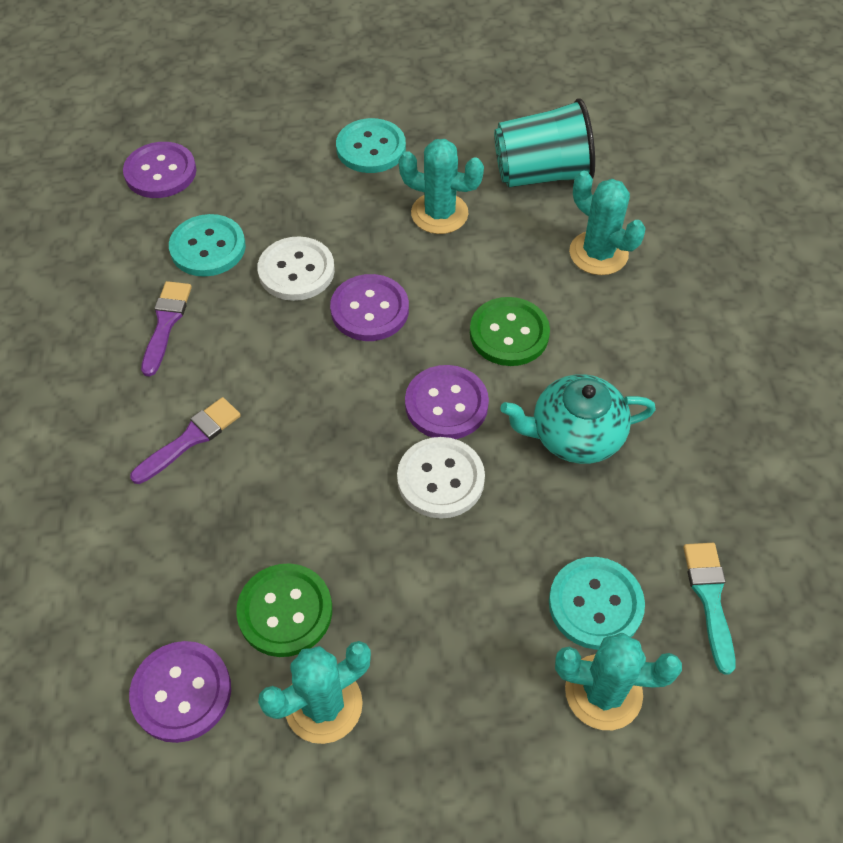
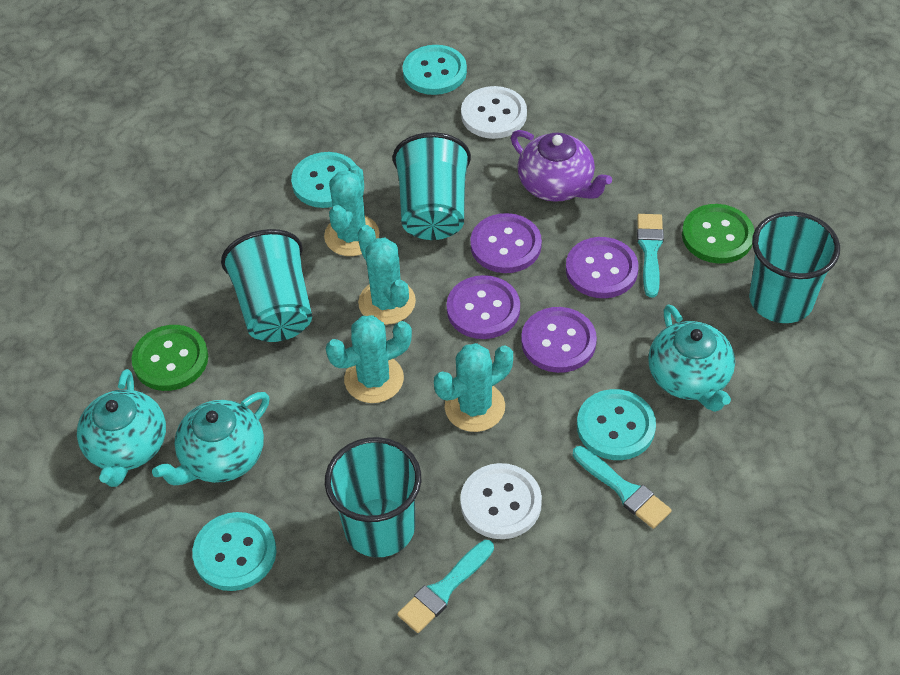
purple brush: 2 -> 0
purple teapot: 0 -> 1
turquoise brush: 1 -> 3
turquoise button: 3 -> 4
turquoise cup: 1 -> 4
turquoise teapot: 1 -> 3

